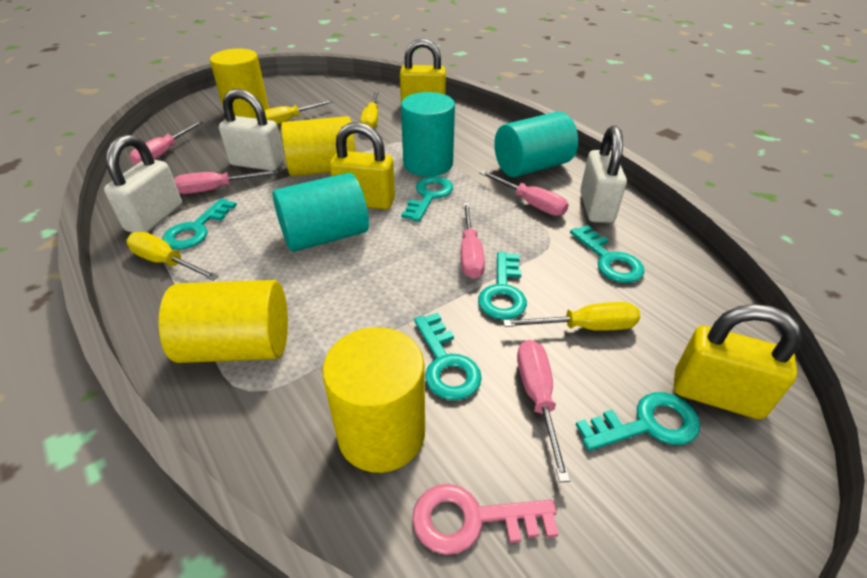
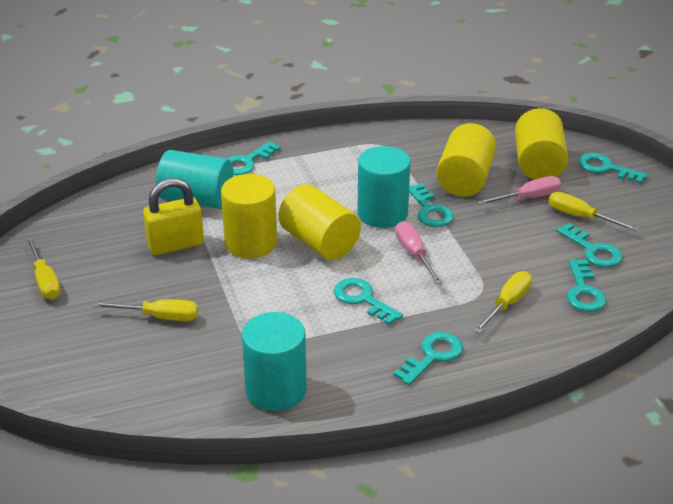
pink key: 1 -> 0
pink screwdriver: 5 -> 2
turquoise key: 6 -> 7
white padlock: 3 -> 0
yellow padlock: 3 -> 1

